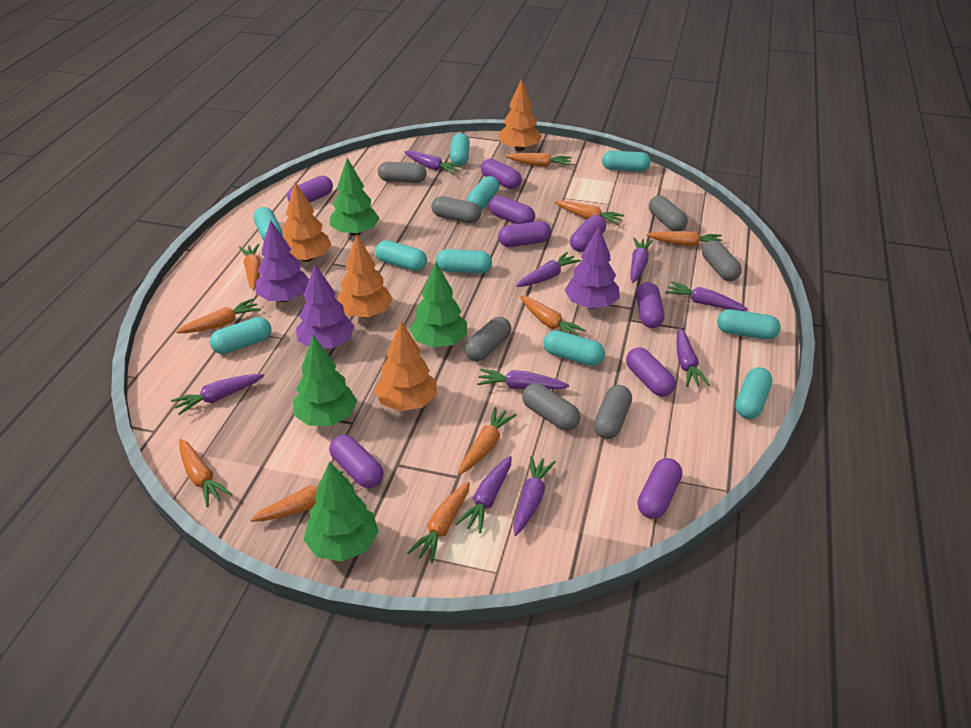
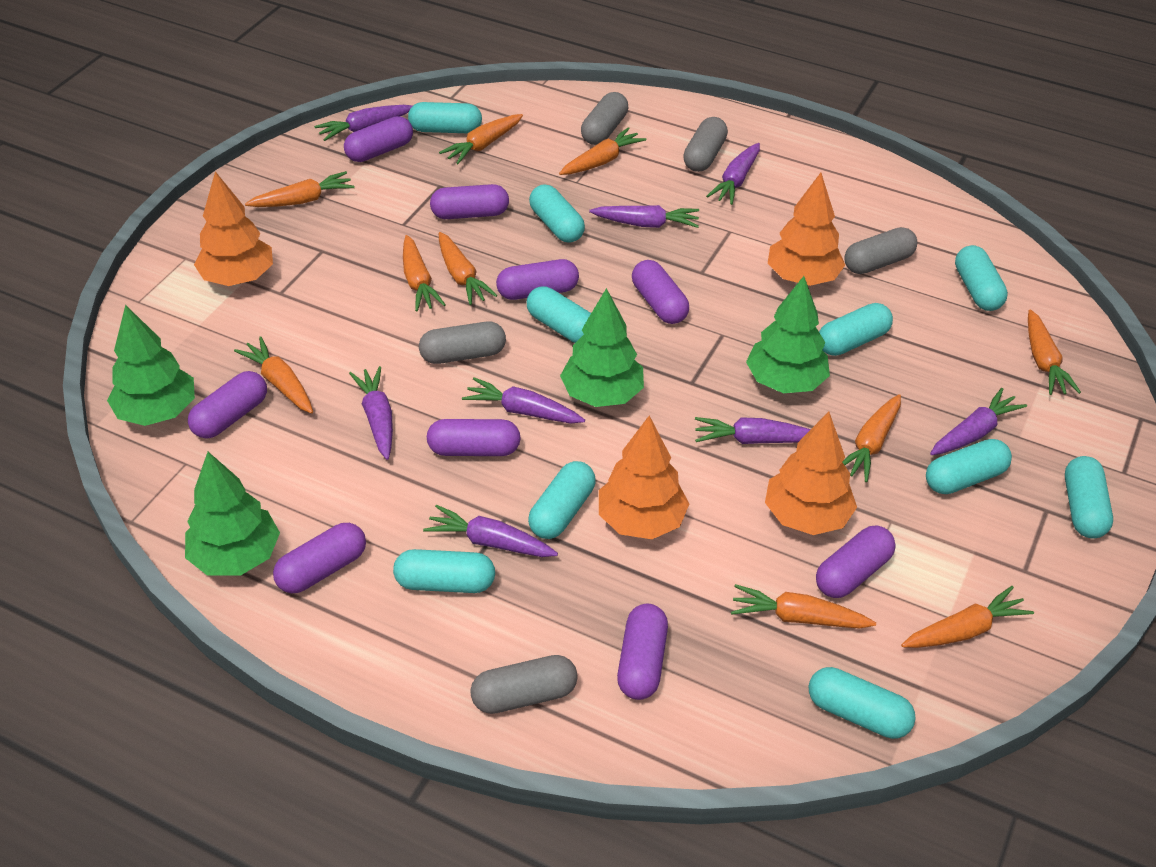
grey capsule: 7 -> 5
purple carrot: 9 -> 8
purple tree: 3 -> 0

